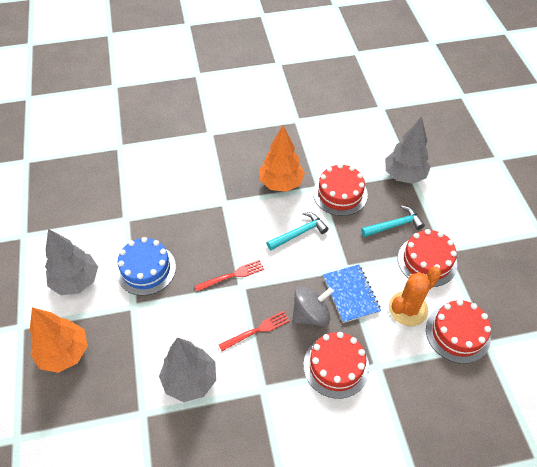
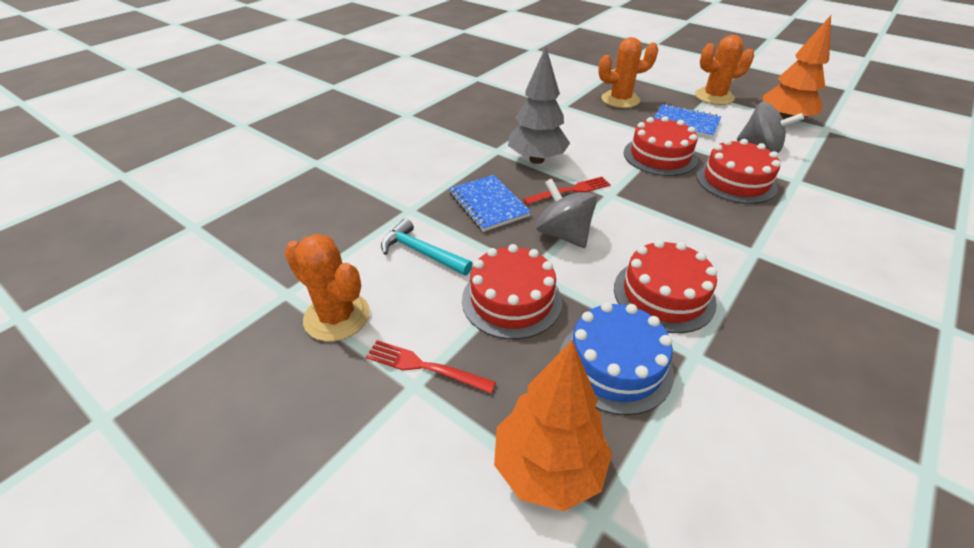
blue notebook: 1 -> 2
grey spinning top: 1 -> 2
grey tree: 3 -> 1
orange cactus: 1 -> 3
turquoise hammer: 2 -> 1

